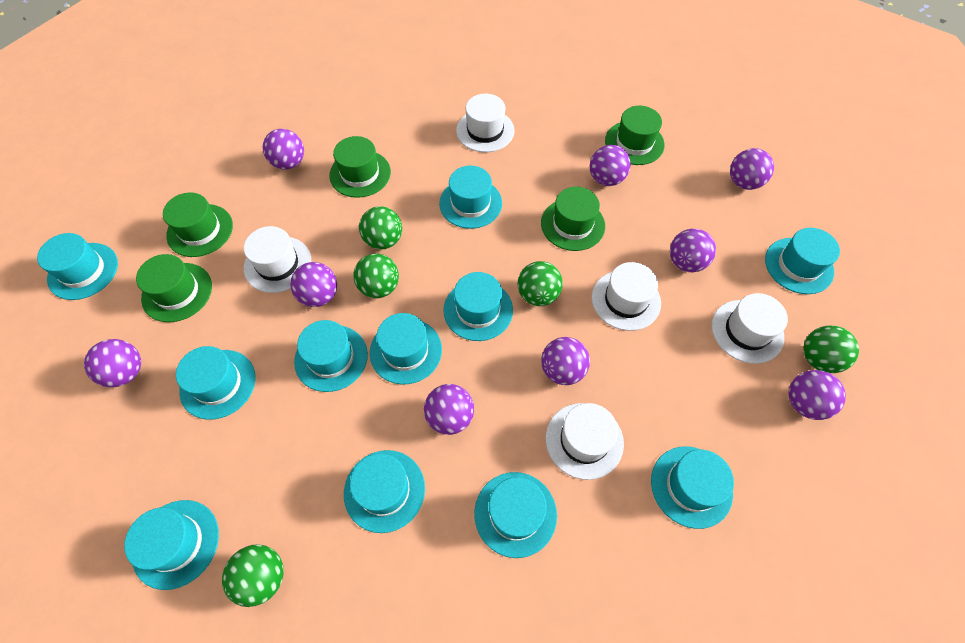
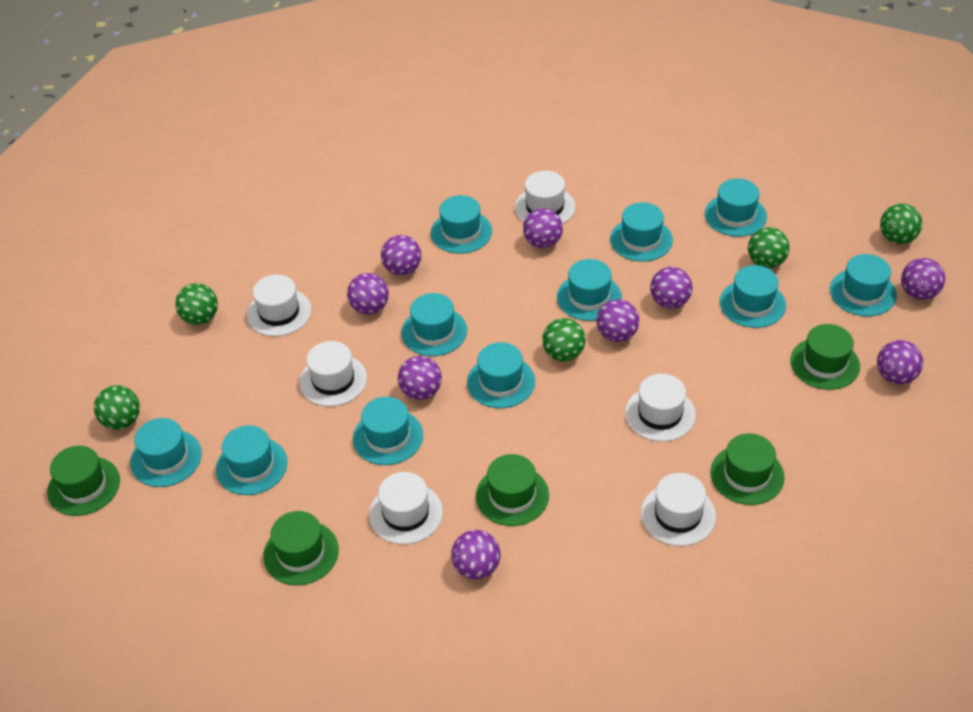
white hat: 5 -> 6

